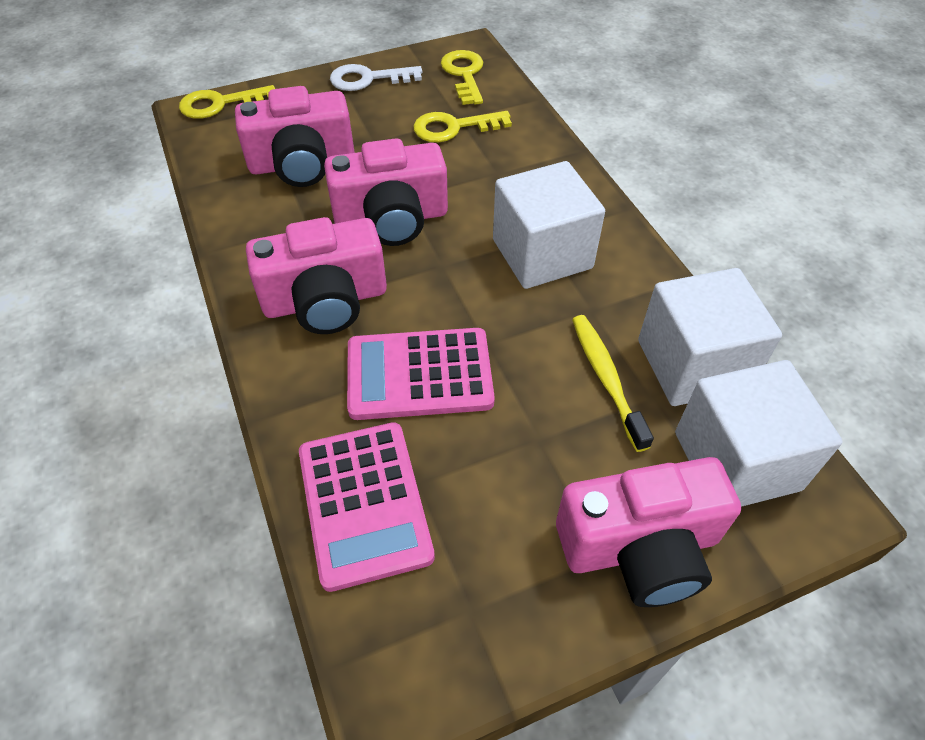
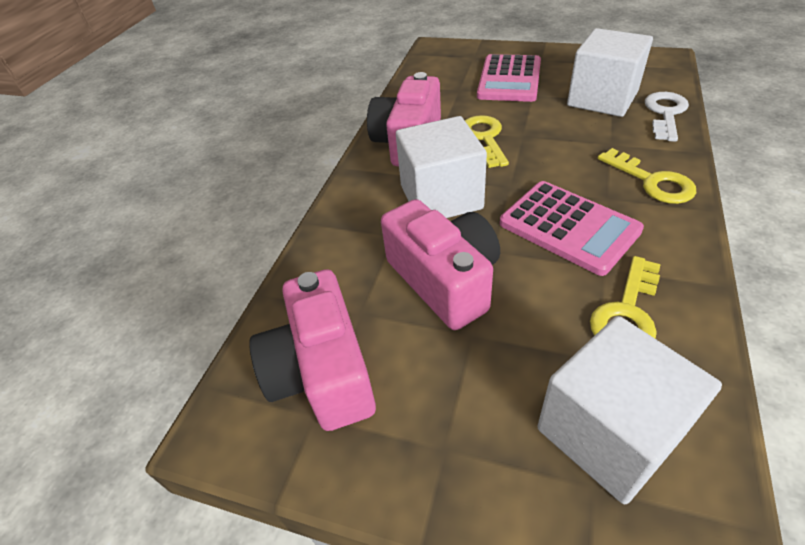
pink camera: 4 -> 3
yellow toothbrush: 1 -> 0

